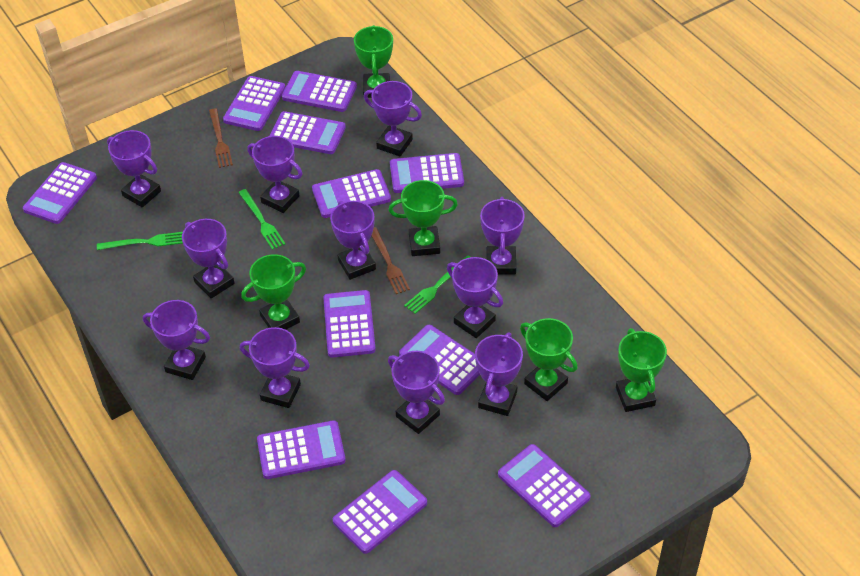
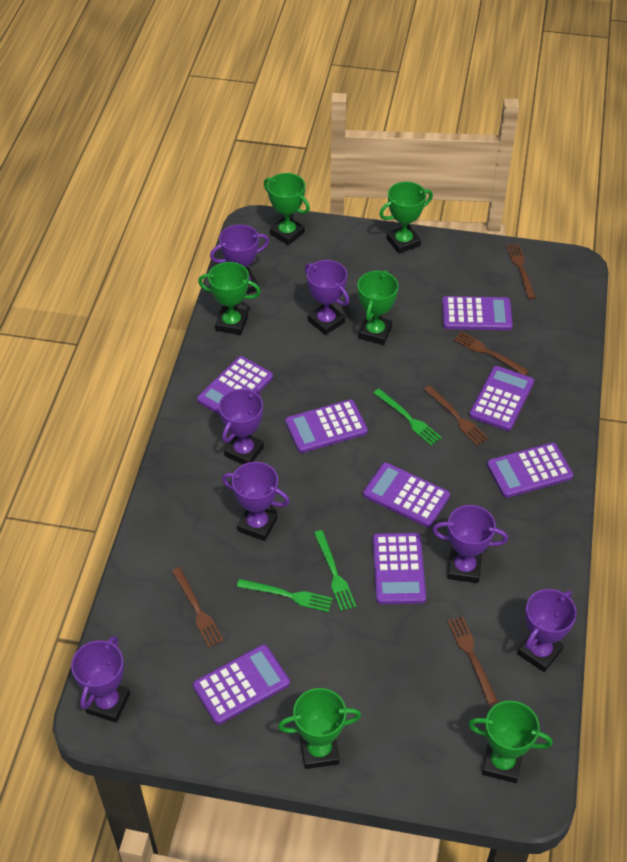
brown fork: 2 -> 5
green trophy: 5 -> 6
purple calculator: 11 -> 8
purple trophy: 11 -> 7

